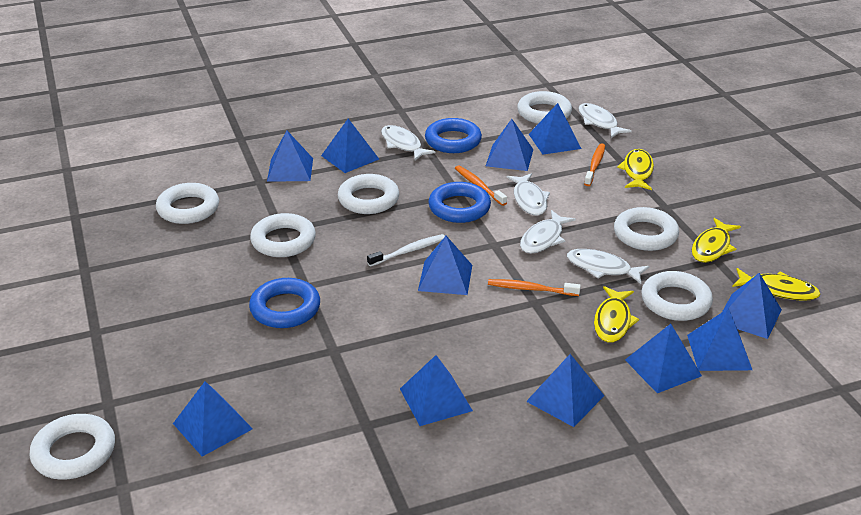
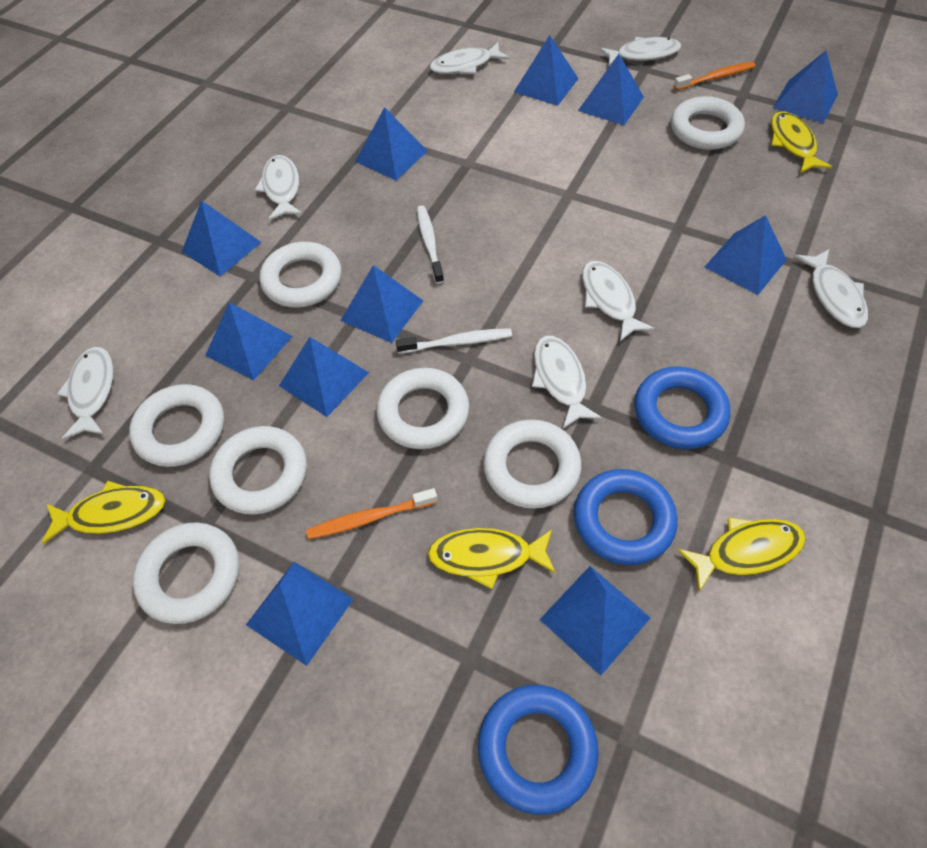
orange toothbrush: 3 -> 2
white fish: 5 -> 7
white toothbrush: 1 -> 2

